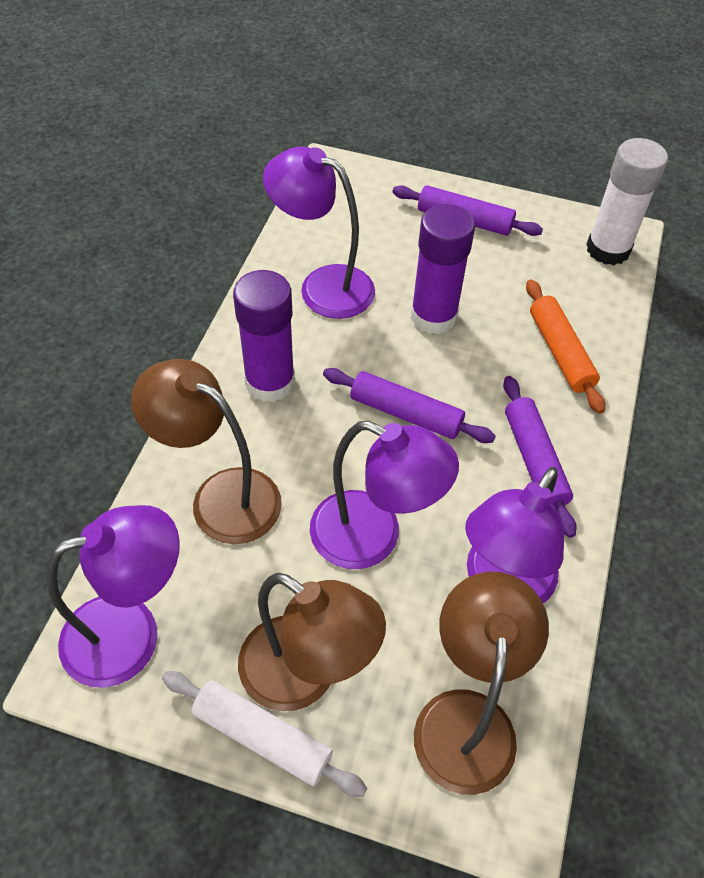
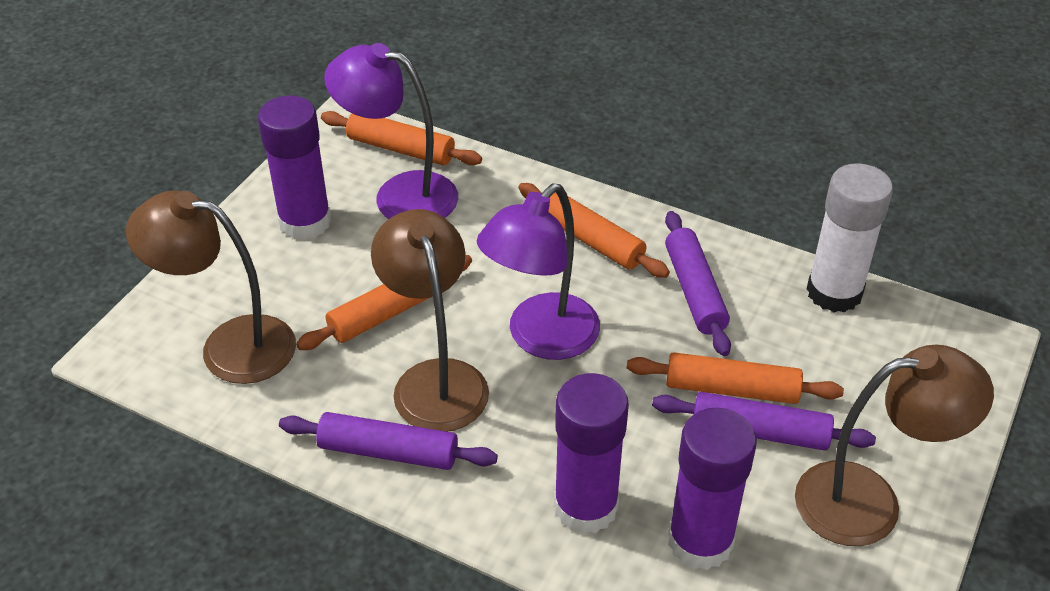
orange rolling pin: 1 -> 4
purple glue stick: 2 -> 3
purple lamp: 4 -> 2
white rolling pin: 1 -> 0

